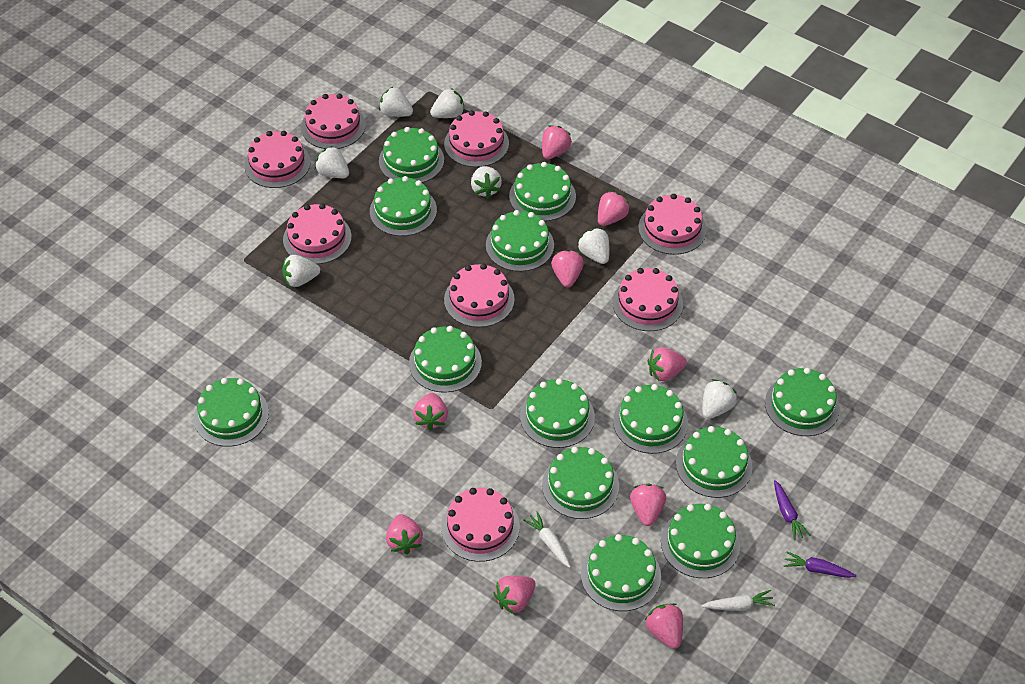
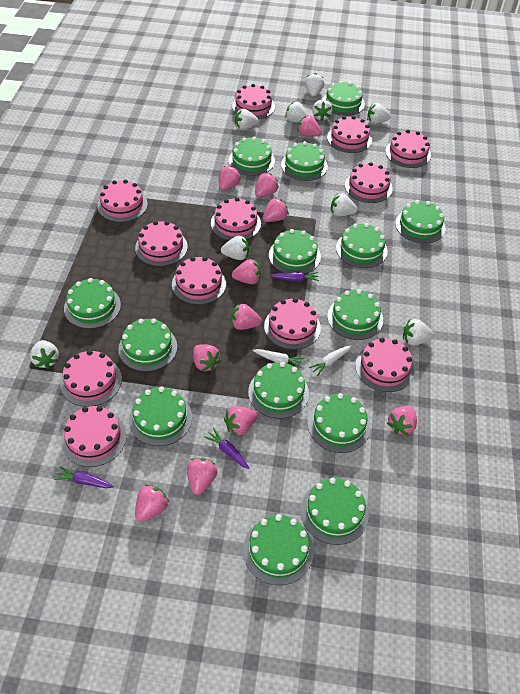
green cake: 13 -> 14
pink cake: 8 -> 12
pink strawberry: 9 -> 11
purple carrot: 2 -> 3
white strawberry: 7 -> 9

